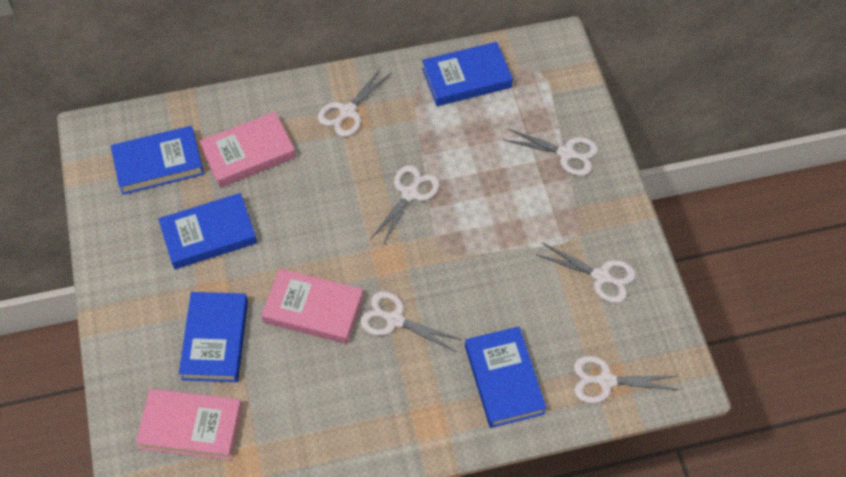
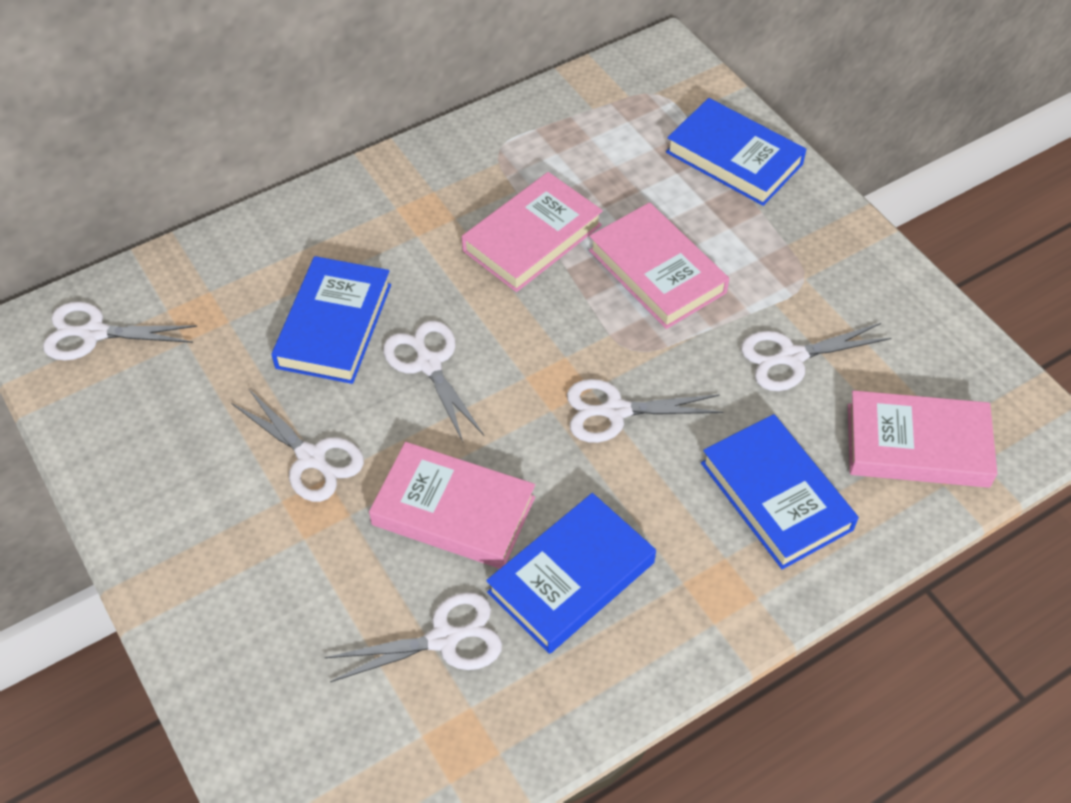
blue book: 5 -> 4
pink book: 3 -> 4

